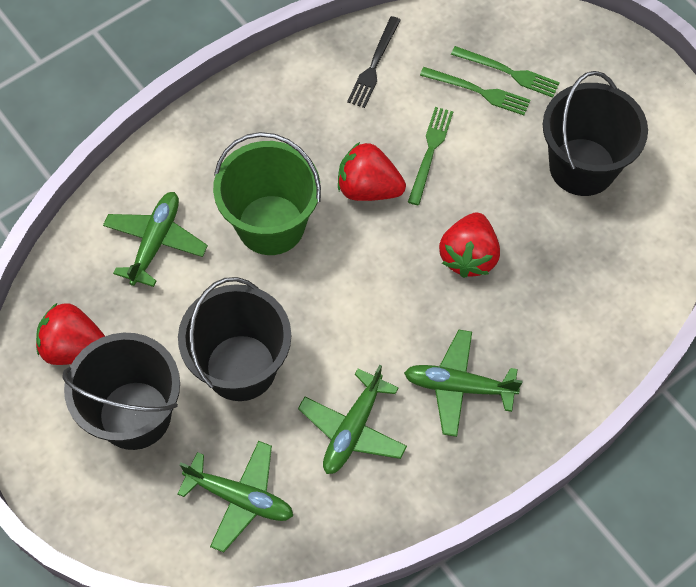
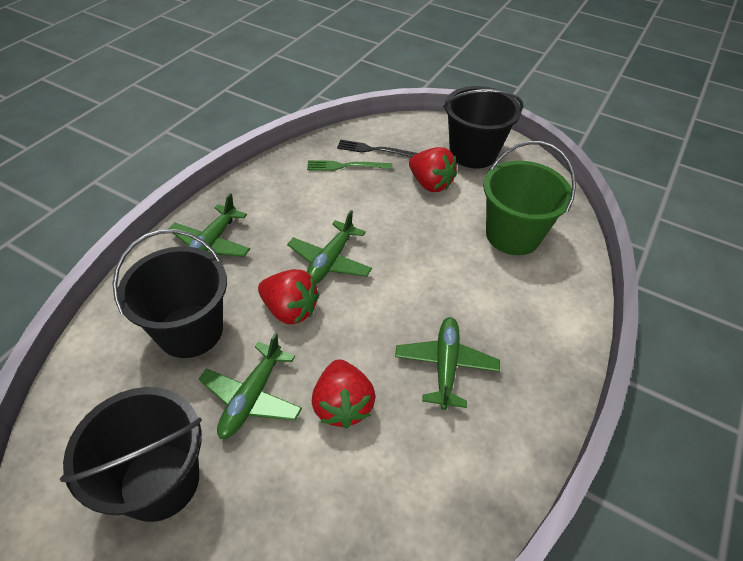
green fork: 3 -> 1

